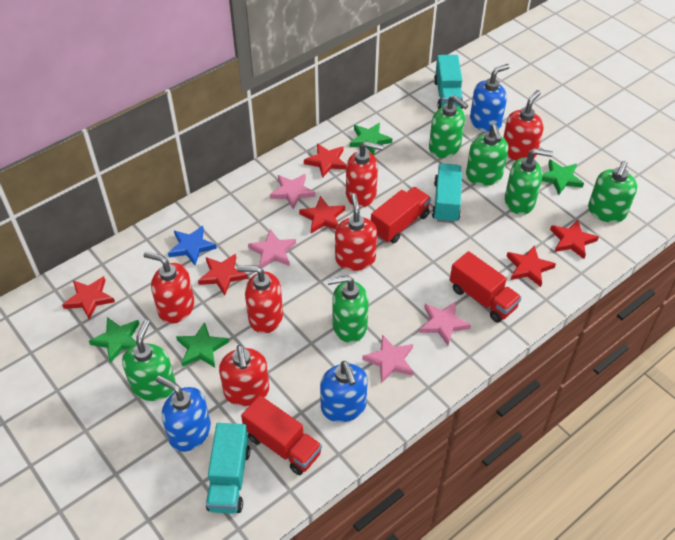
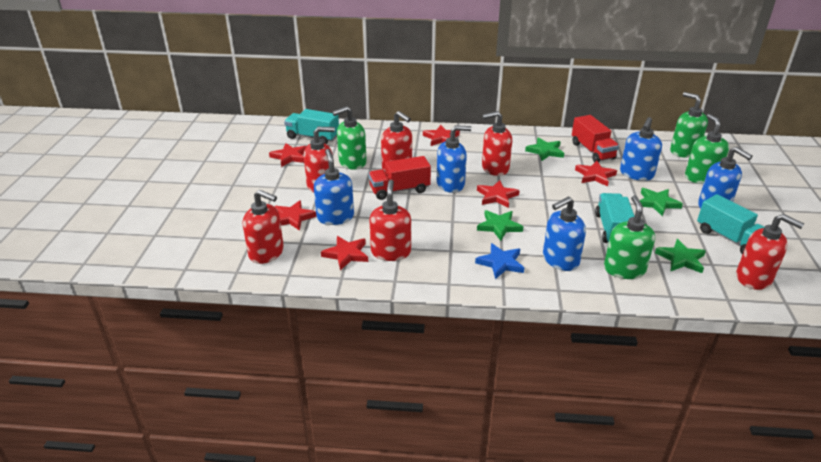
blue soap dispenser: 3 -> 5
green soap dispenser: 6 -> 4
pink star: 4 -> 0
red truck: 3 -> 2

